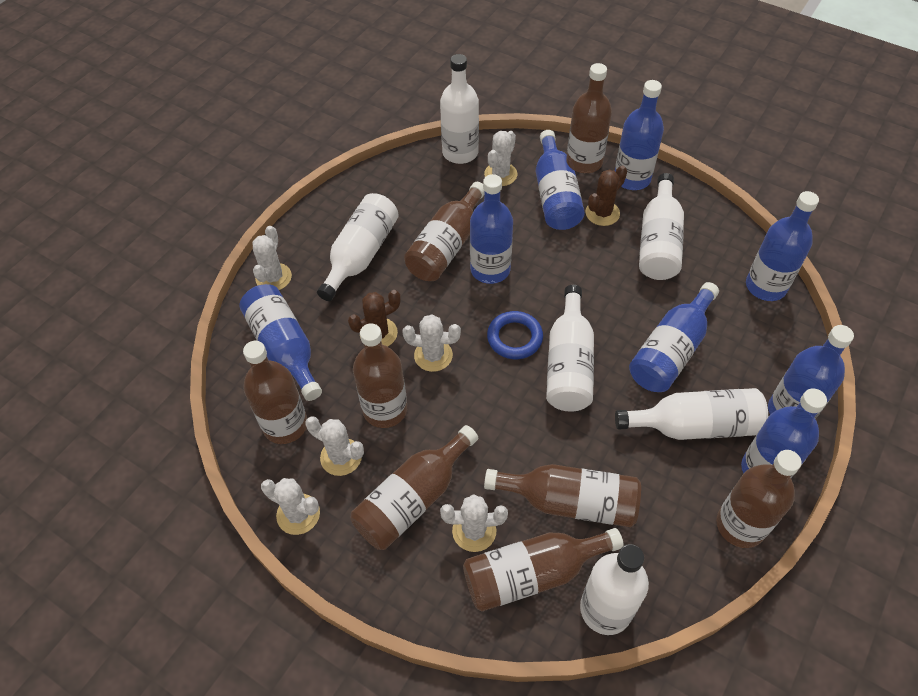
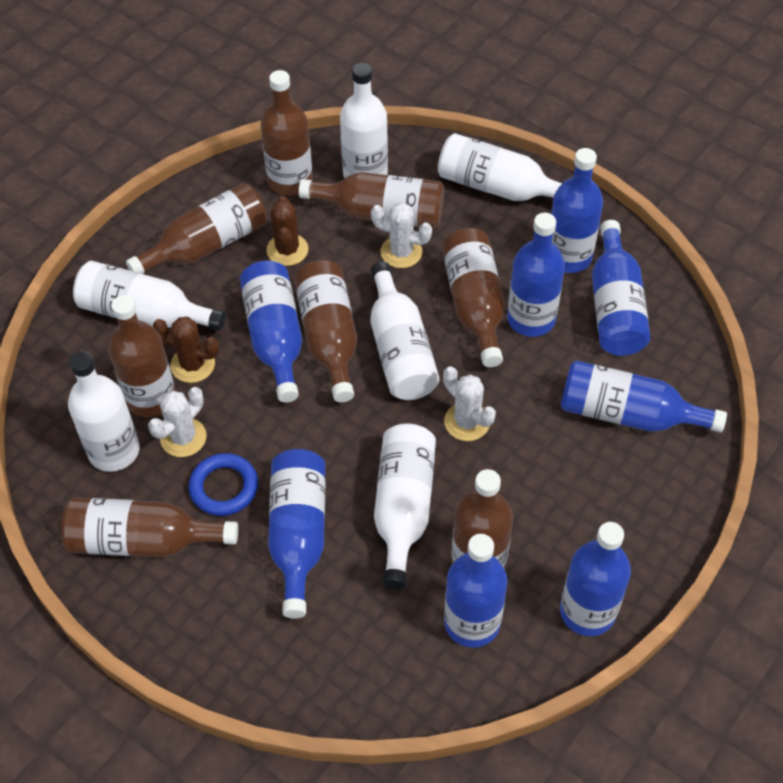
white cactus: 6 -> 3

